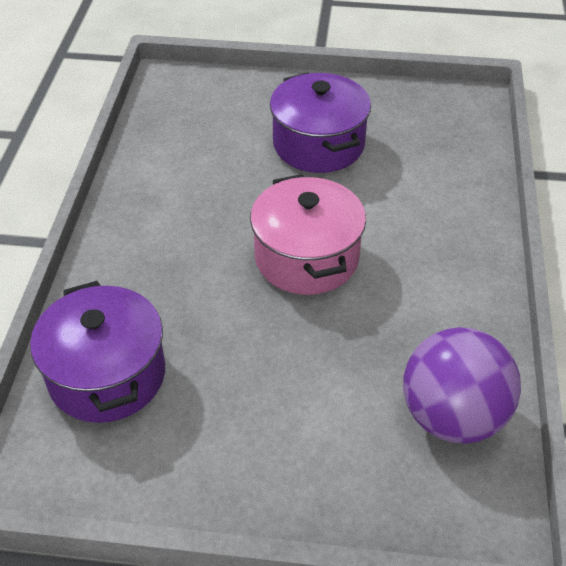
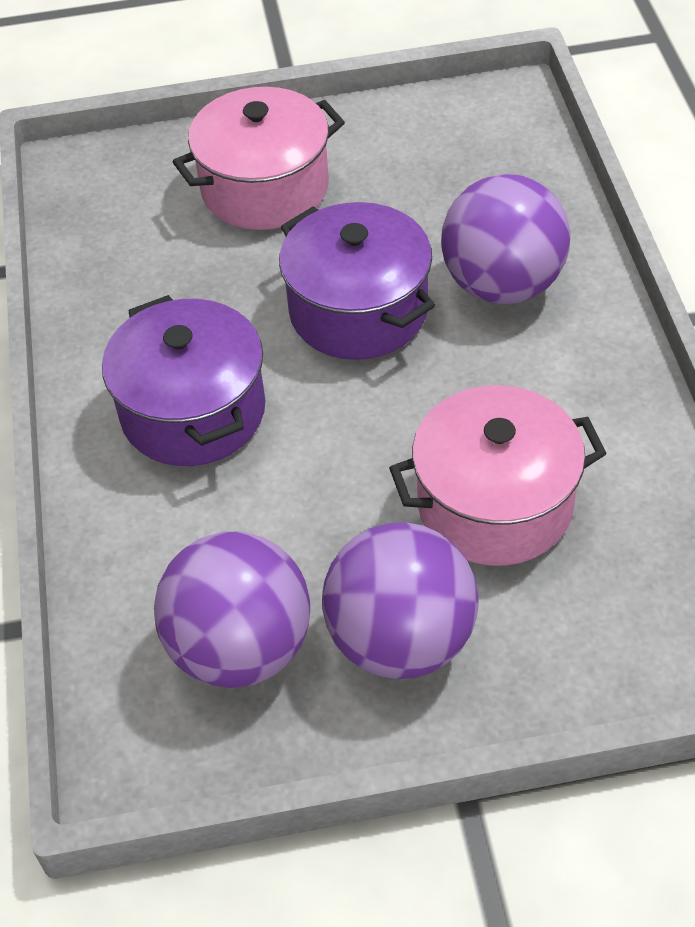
pink pot: 1 -> 2
purple ball: 1 -> 3

